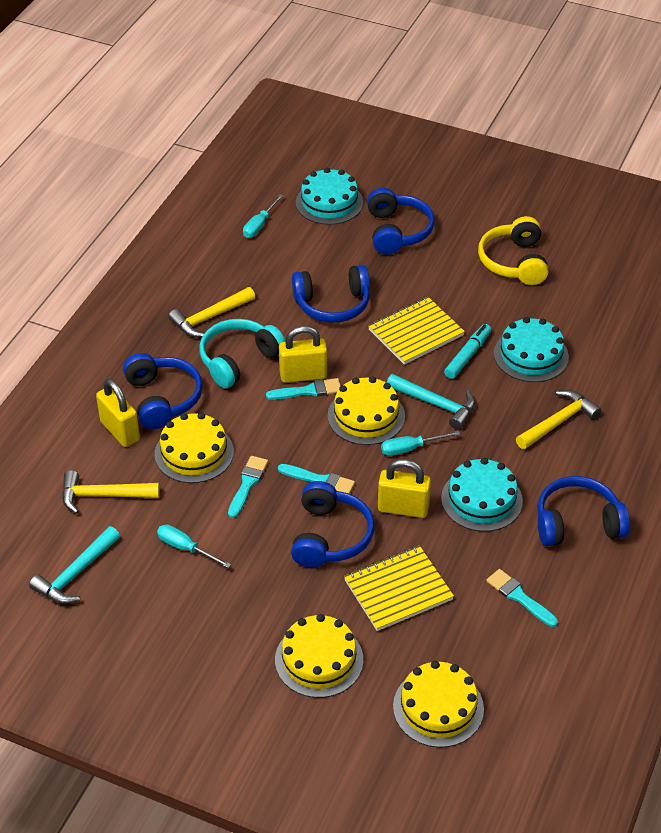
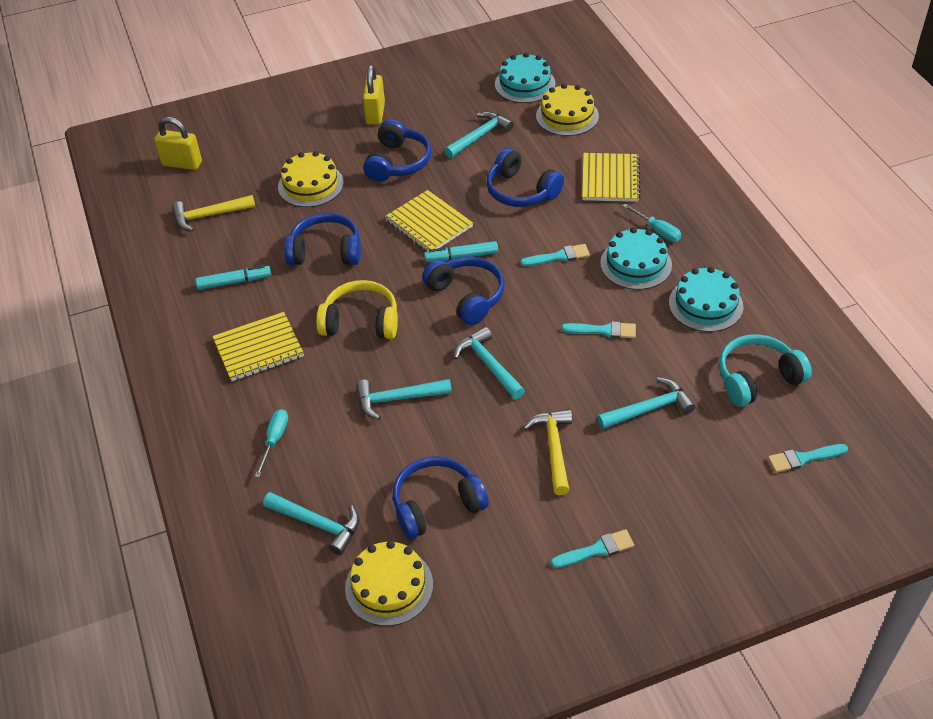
turquoise hammer: 2 -> 5
turquoise marker: 1 -> 2
turquoise screwdriver: 3 -> 2
yellow cake: 4 -> 3
yellow hammer: 3 -> 2
yellow notebook: 2 -> 3
yellow padlock: 3 -> 2

